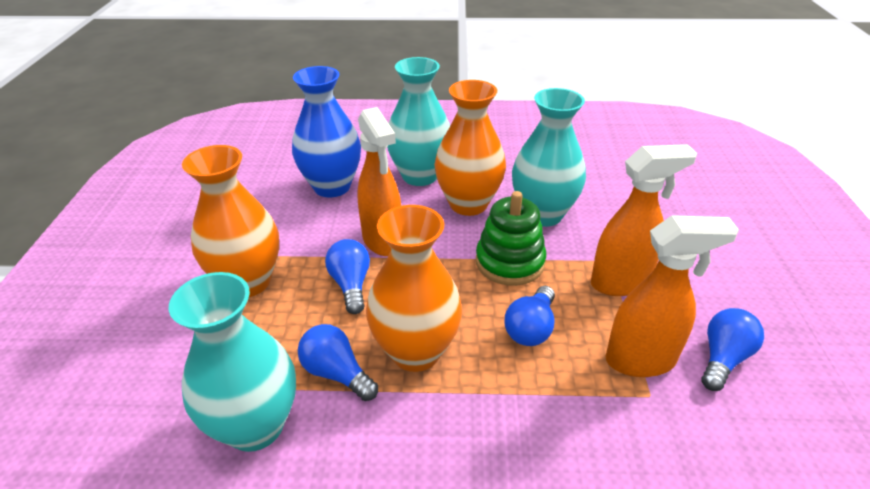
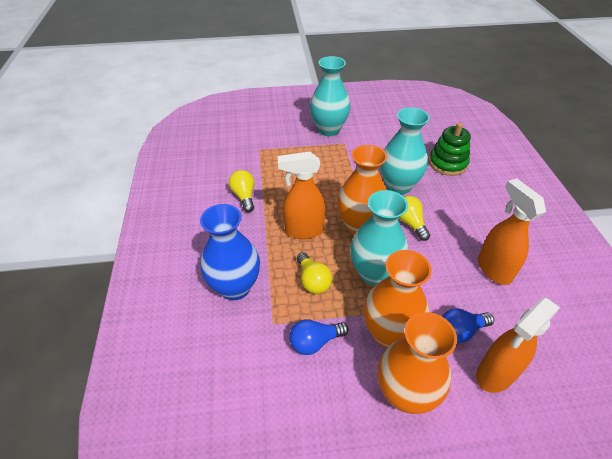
blue light bulb: 4 -> 2
yellow light bulb: 0 -> 3

